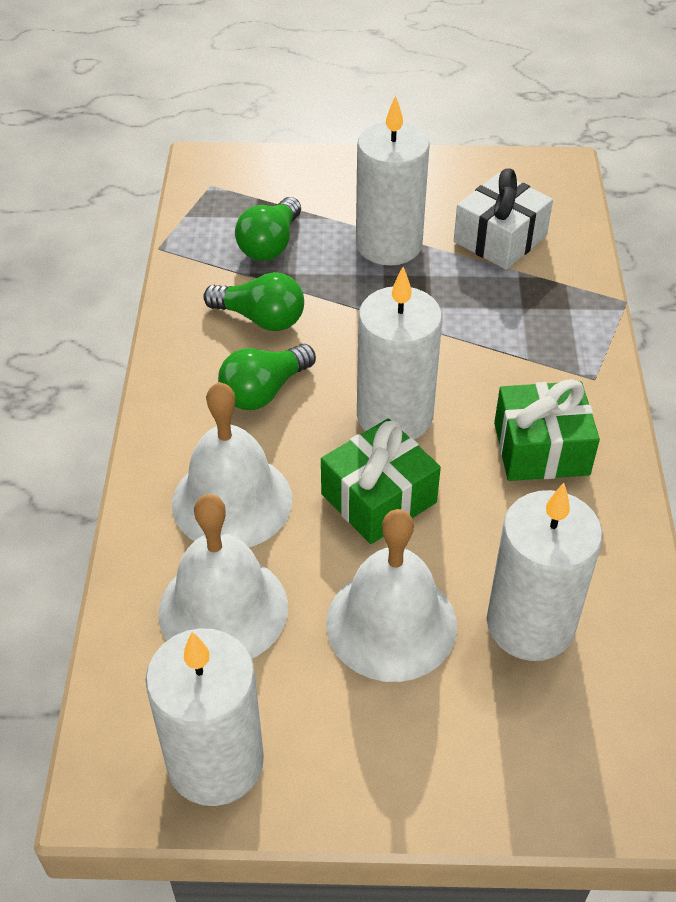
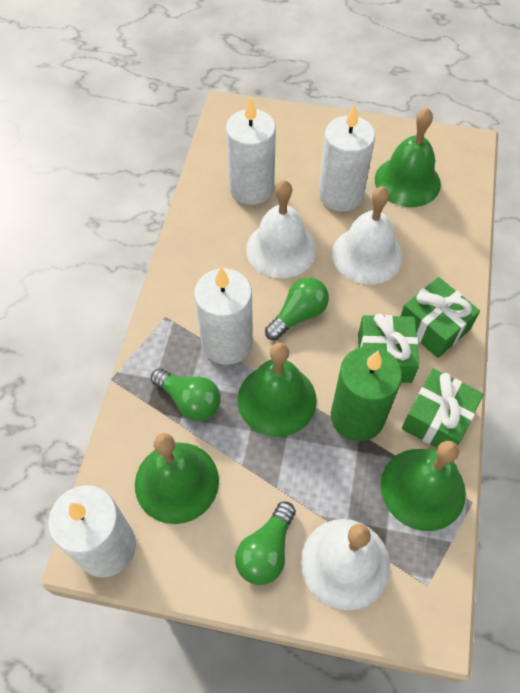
green bell: 0 -> 4
green candle: 0 -> 1
green gift: 2 -> 3
white gift: 1 -> 0

